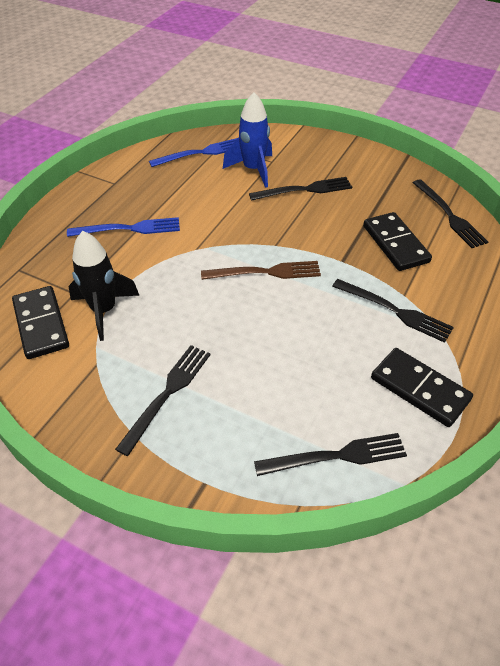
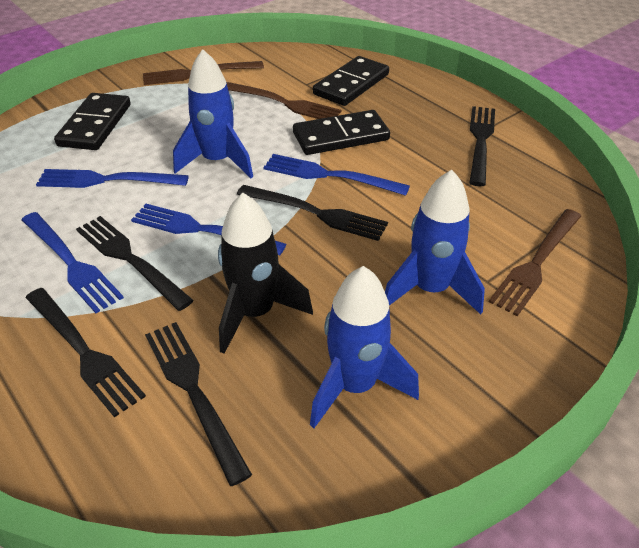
blue fork: 2 -> 4
blue rocket: 1 -> 3
brown fork: 1 -> 3

